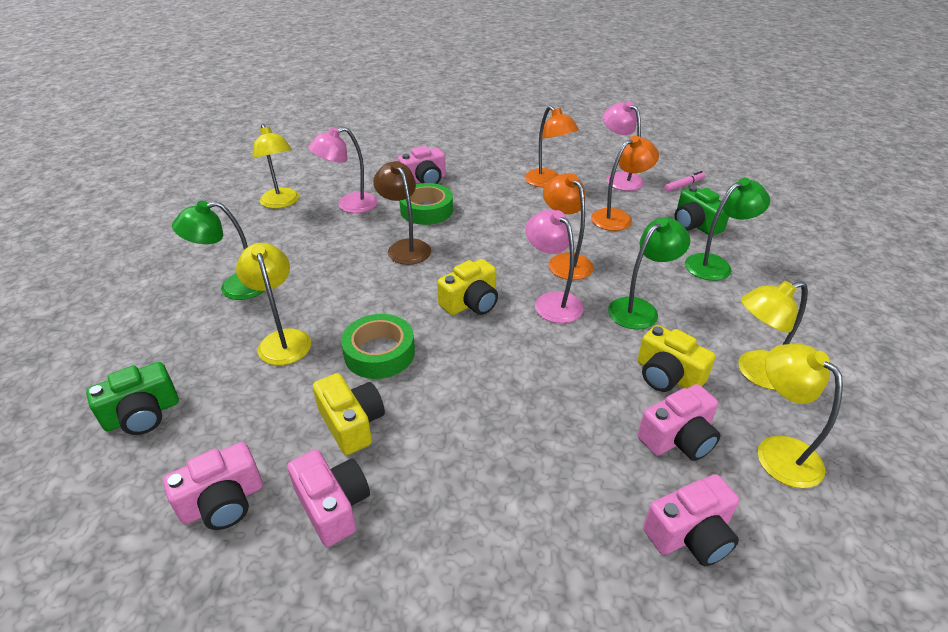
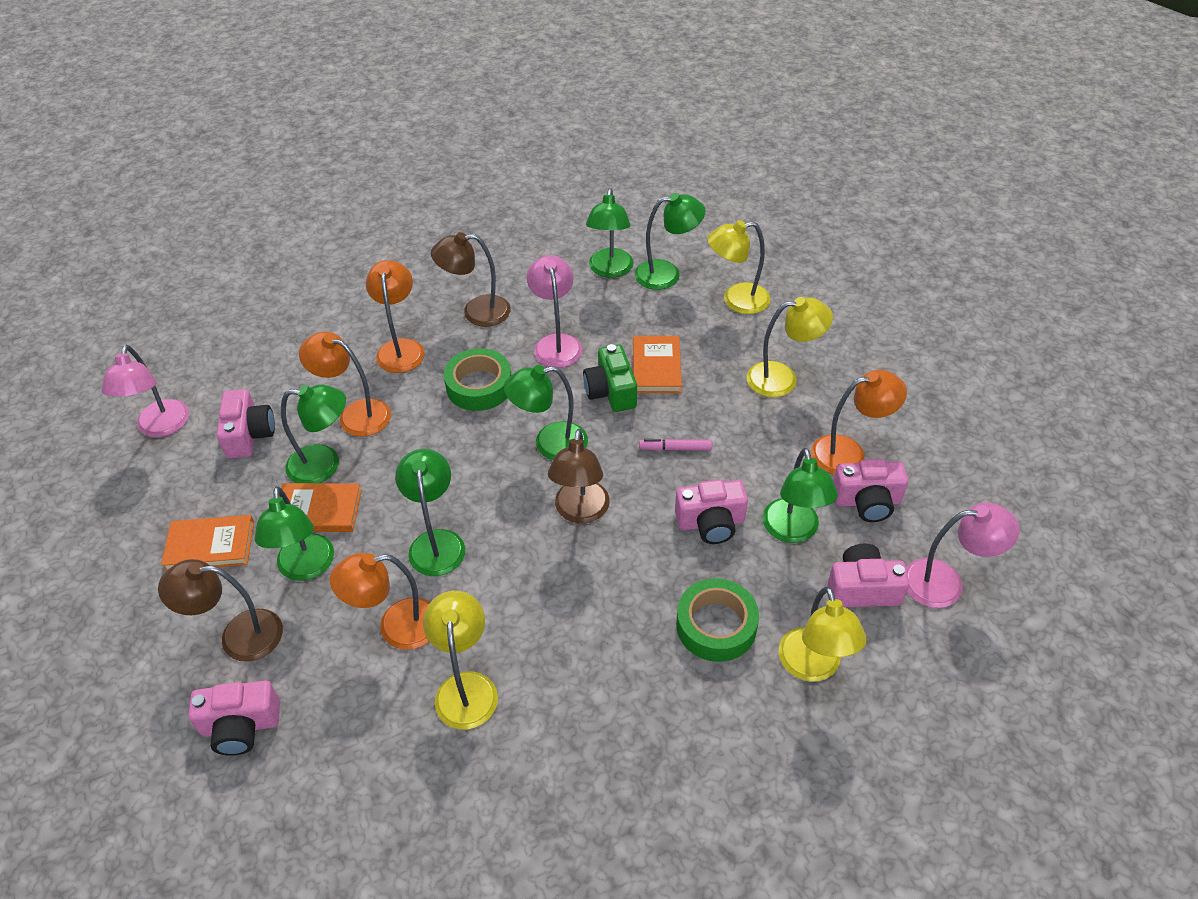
brown lamp: 1 -> 3
green camera: 2 -> 1
green lamp: 3 -> 7
orange book: 0 -> 3
orange lamp: 3 -> 4
yellow camera: 3 -> 0

